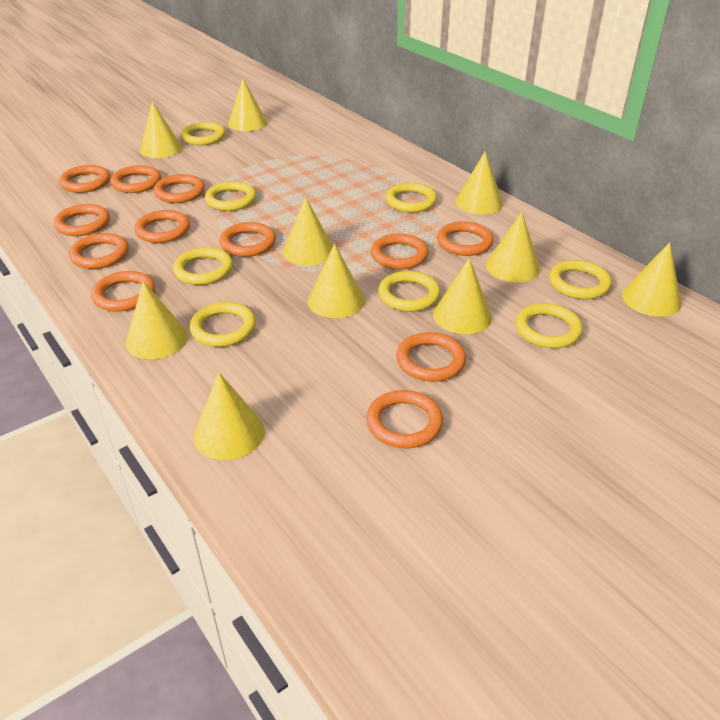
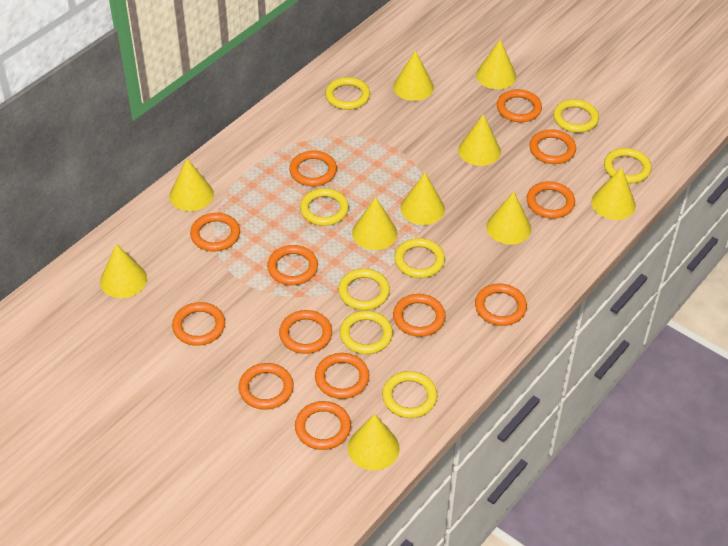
orange ring: 12 -> 13

